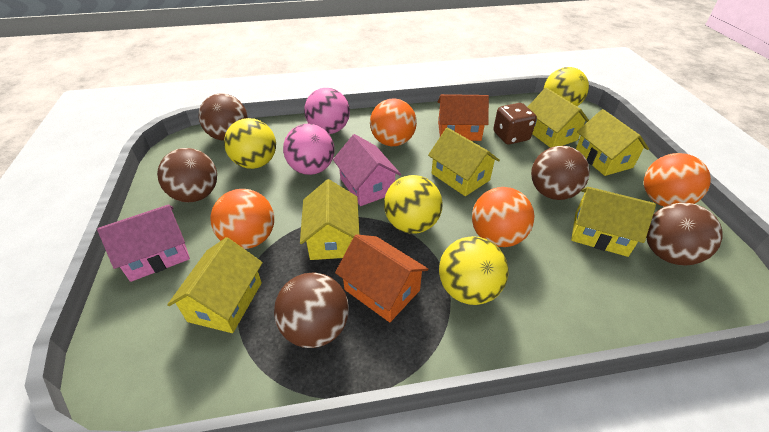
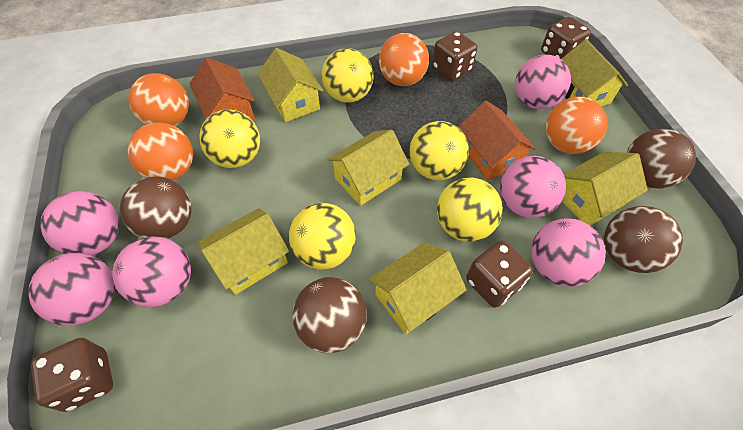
brown ball: 5 -> 4
brown dice: 1 -> 4
pink ball: 2 -> 6
pink house: 2 -> 0
yellow ball: 4 -> 5

